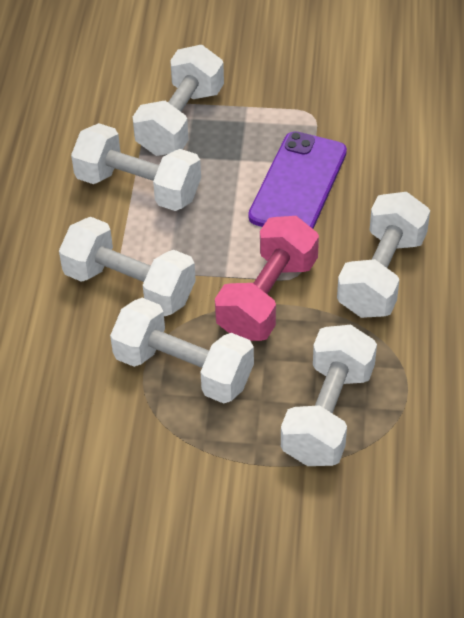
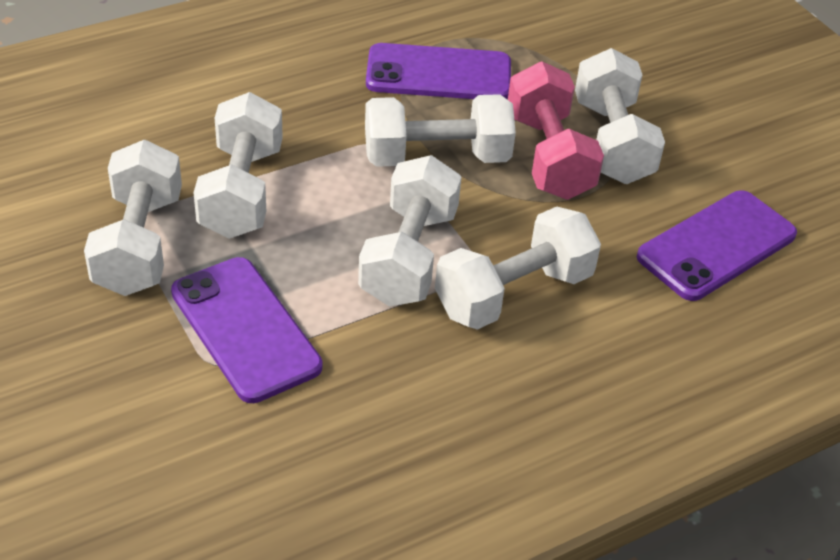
purple phone: 1 -> 3

